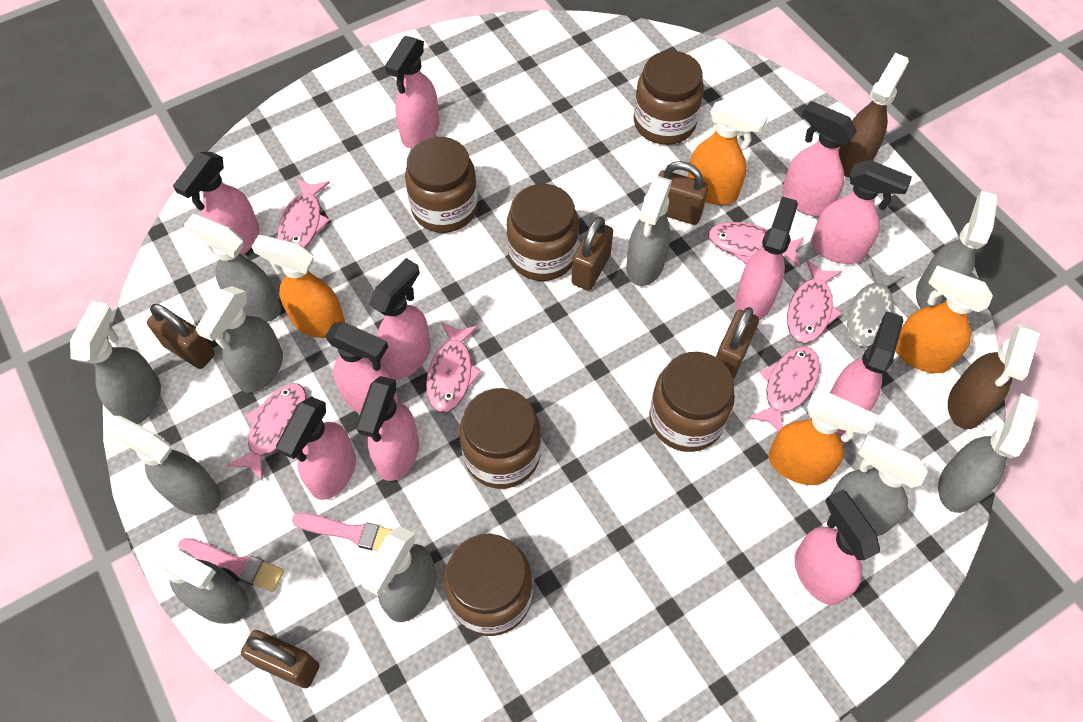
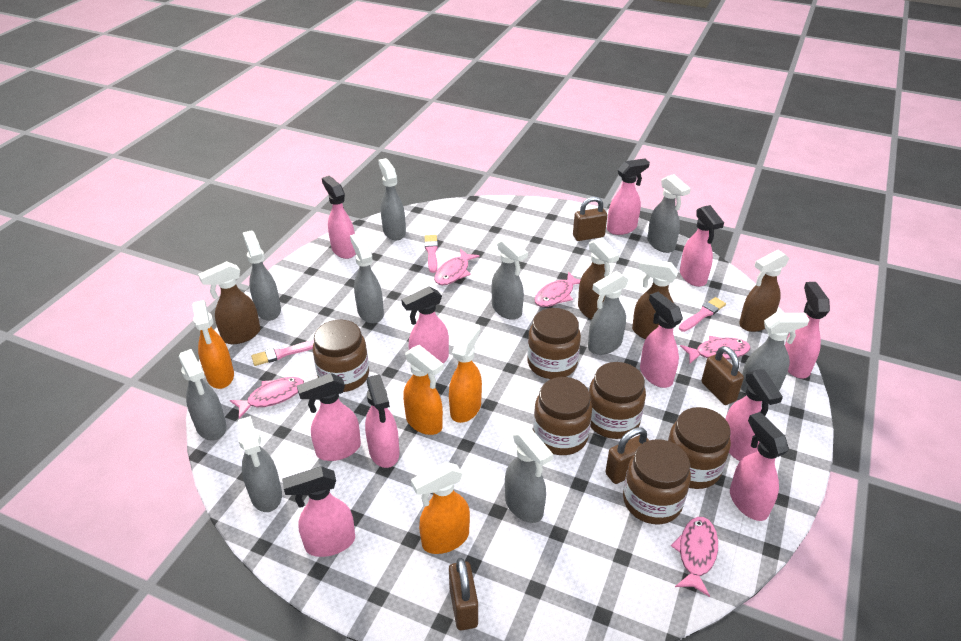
brown padlock: 5 -> 4
brown spray bottle: 2 -> 4
grey fish: 1 -> 0
pink brush: 2 -> 3
pink fish: 6 -> 5

